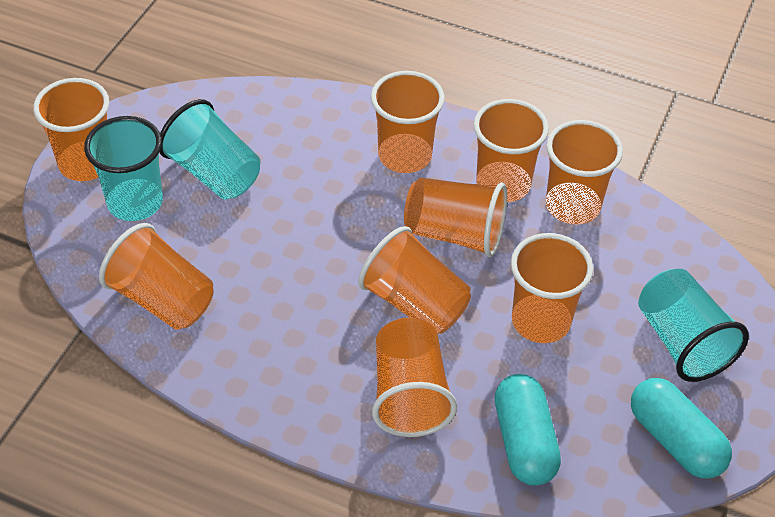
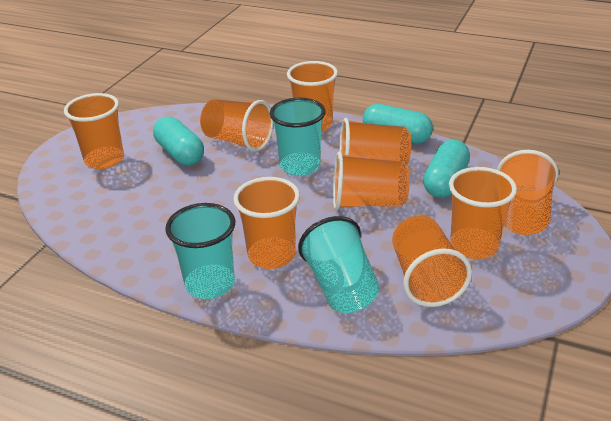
turquoise capsule: 2 -> 3

